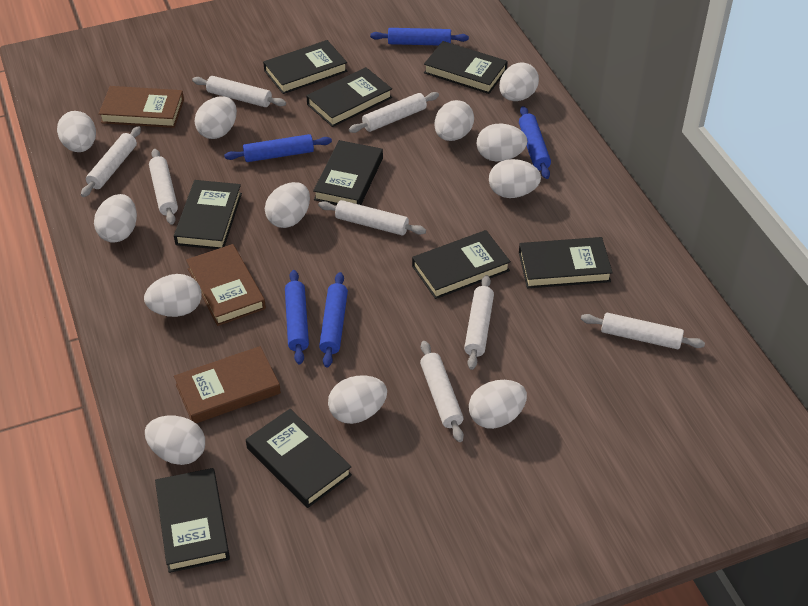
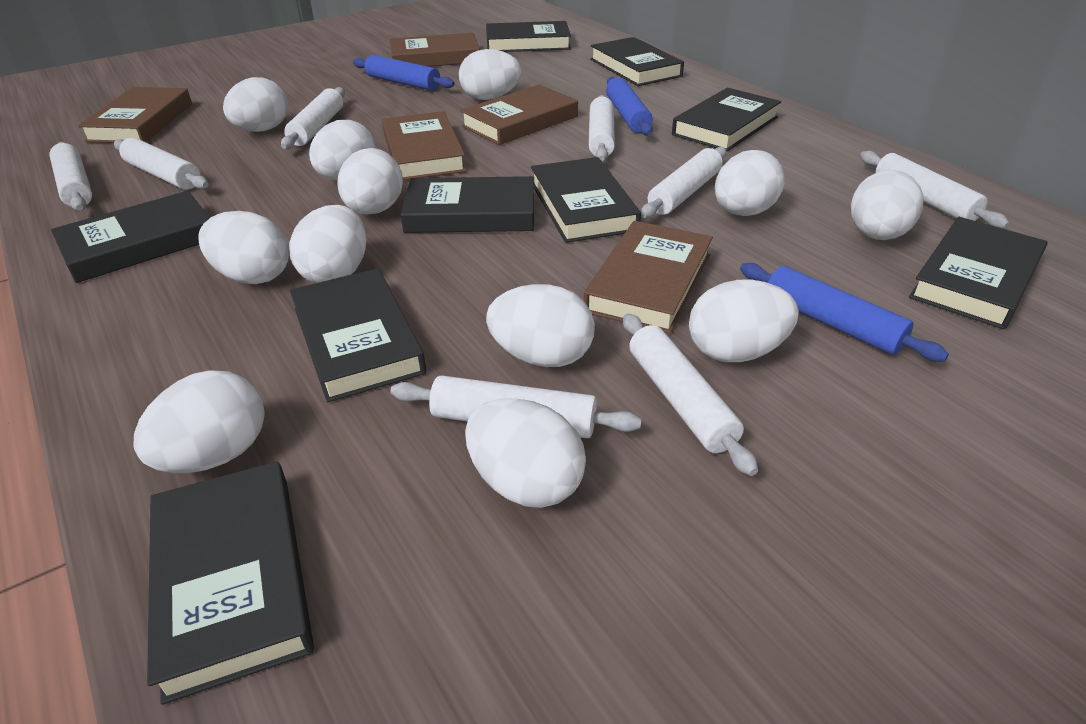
blue rolling pin: 5 -> 3
brown book: 3 -> 5

